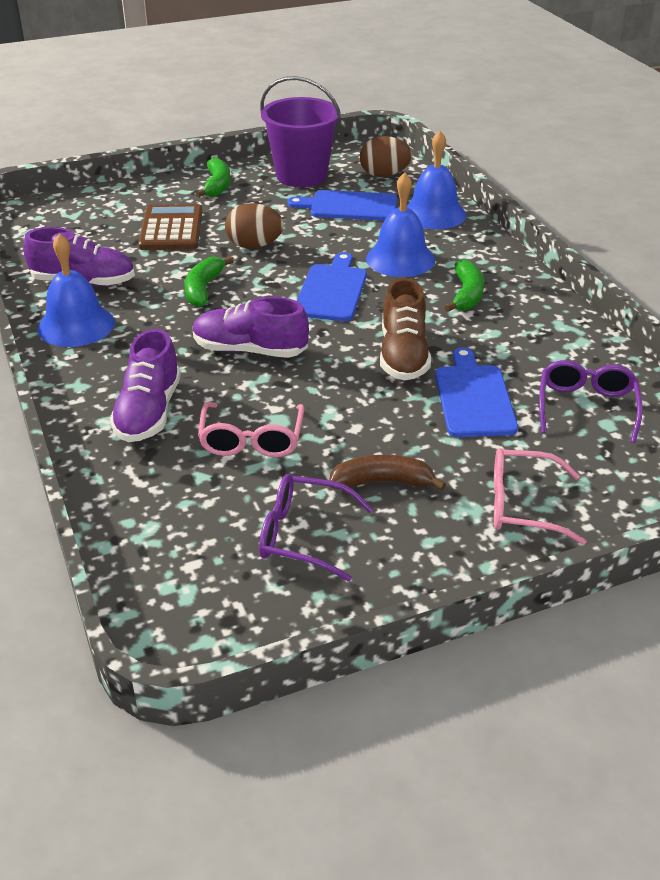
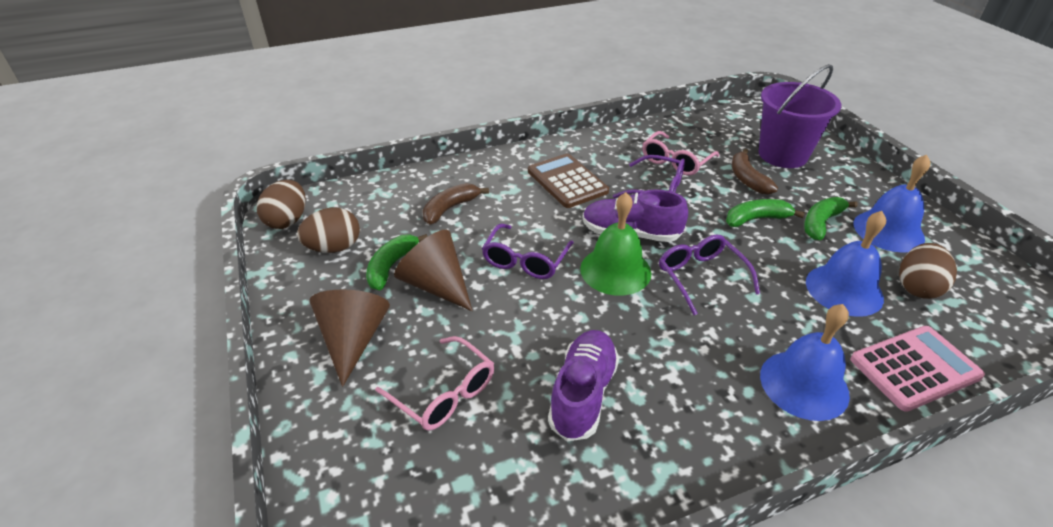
blue cutting board: 3 -> 0
brown banana: 1 -> 2
brown cone: 0 -> 2
brown egg: 2 -> 3
brown shoe: 1 -> 0
green bell: 0 -> 1
pink calculator: 0 -> 1
purple glasses: 2 -> 3
purple shoe: 3 -> 2

